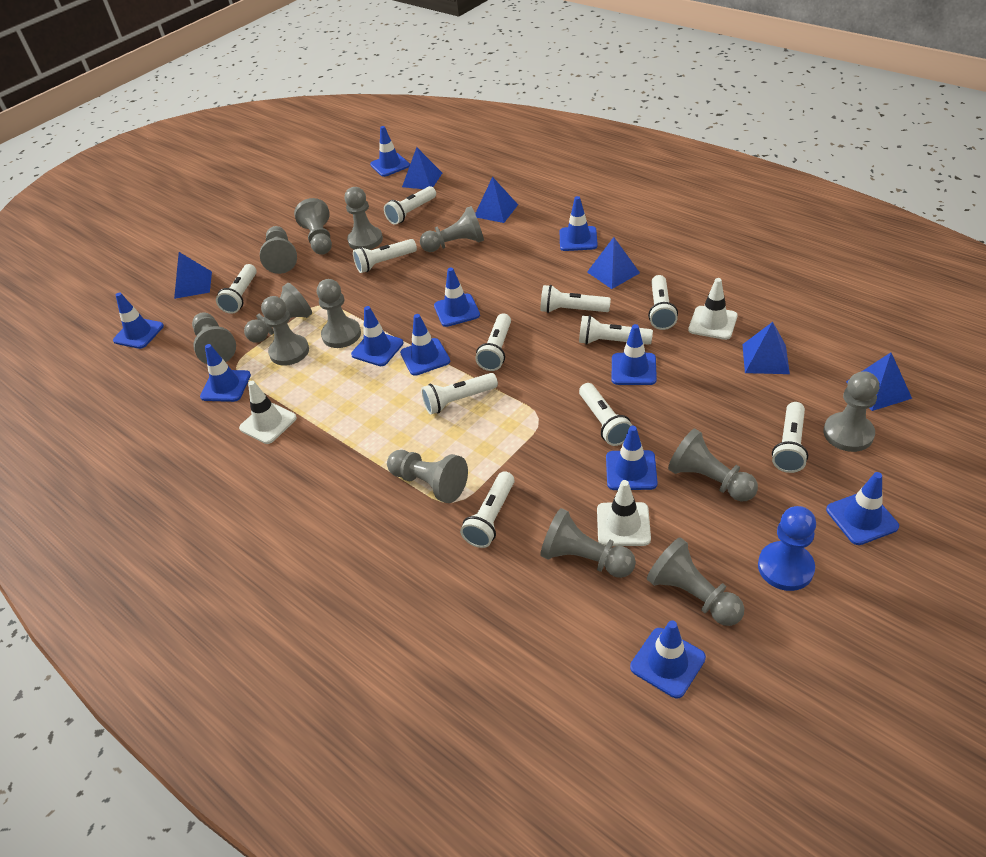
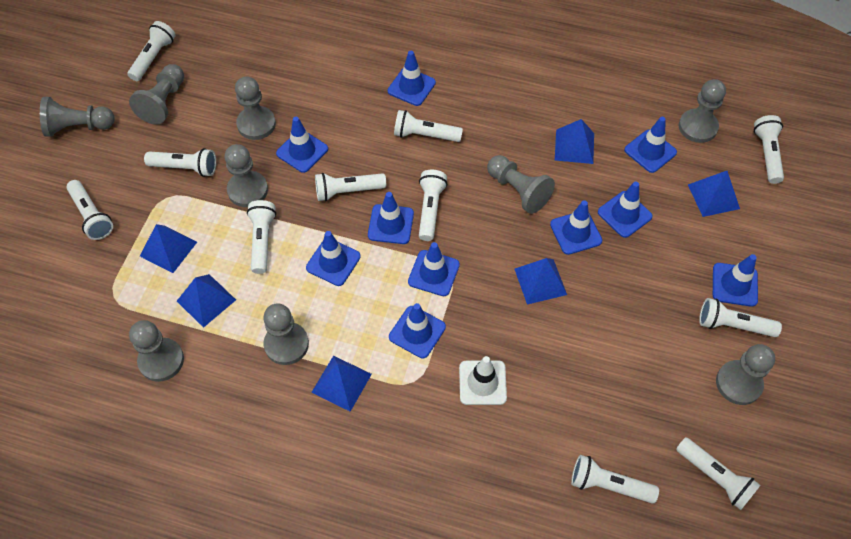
blue pawn: 1 -> 0
blue traffic cone: 11 -> 10
grey pawn: 13 -> 9
white traffic cone: 3 -> 1

